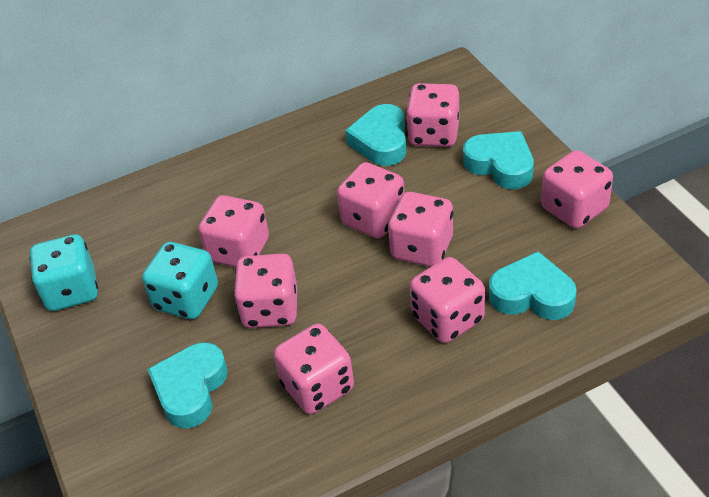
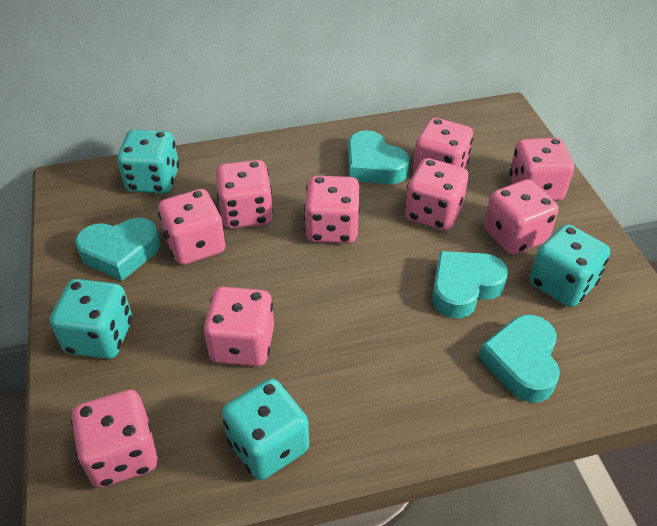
pink dice: 8 -> 9
turquoise dice: 2 -> 4

